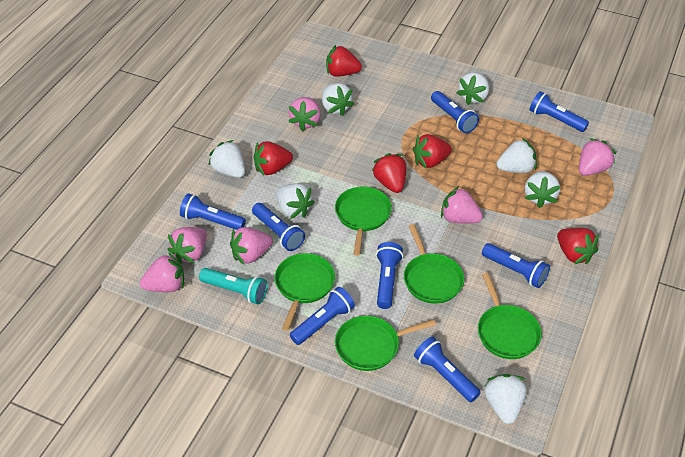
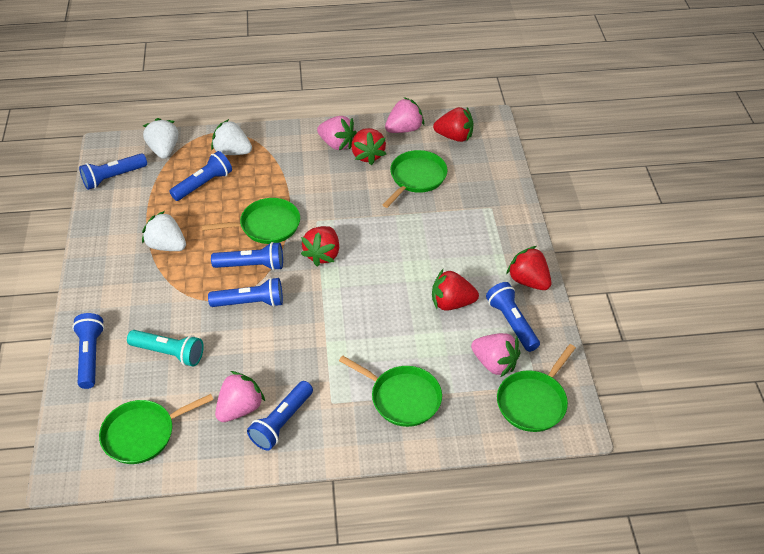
blue flashlight: 8 -> 7
pink strawberry: 6 -> 4
white strawberry: 7 -> 3

